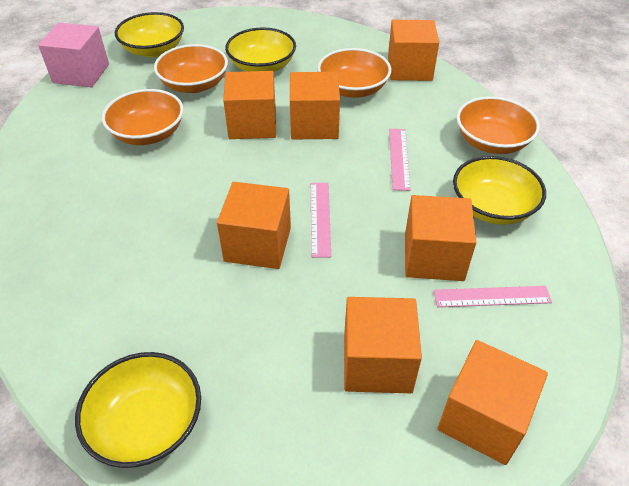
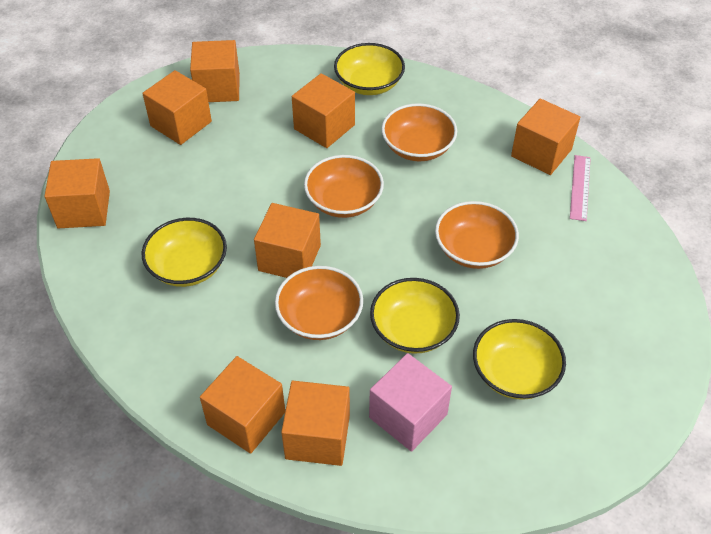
orange cube: 7 -> 8
pink ruler: 3 -> 1

